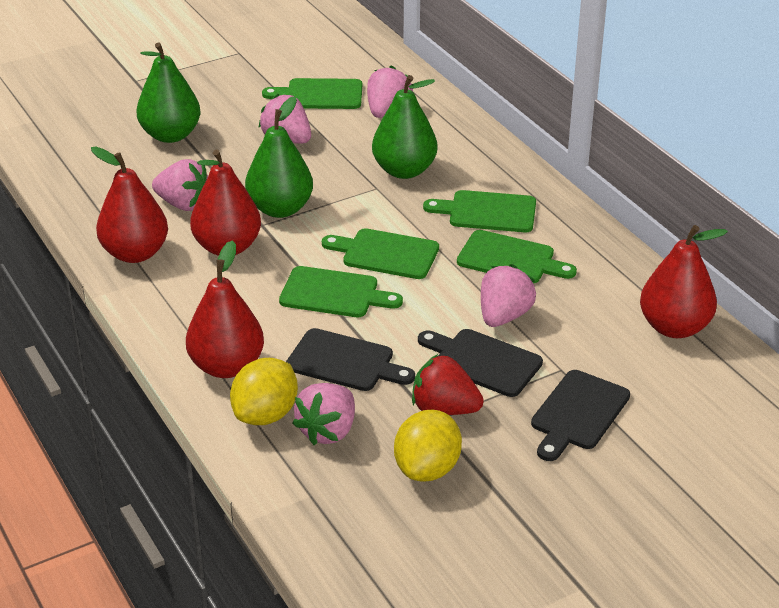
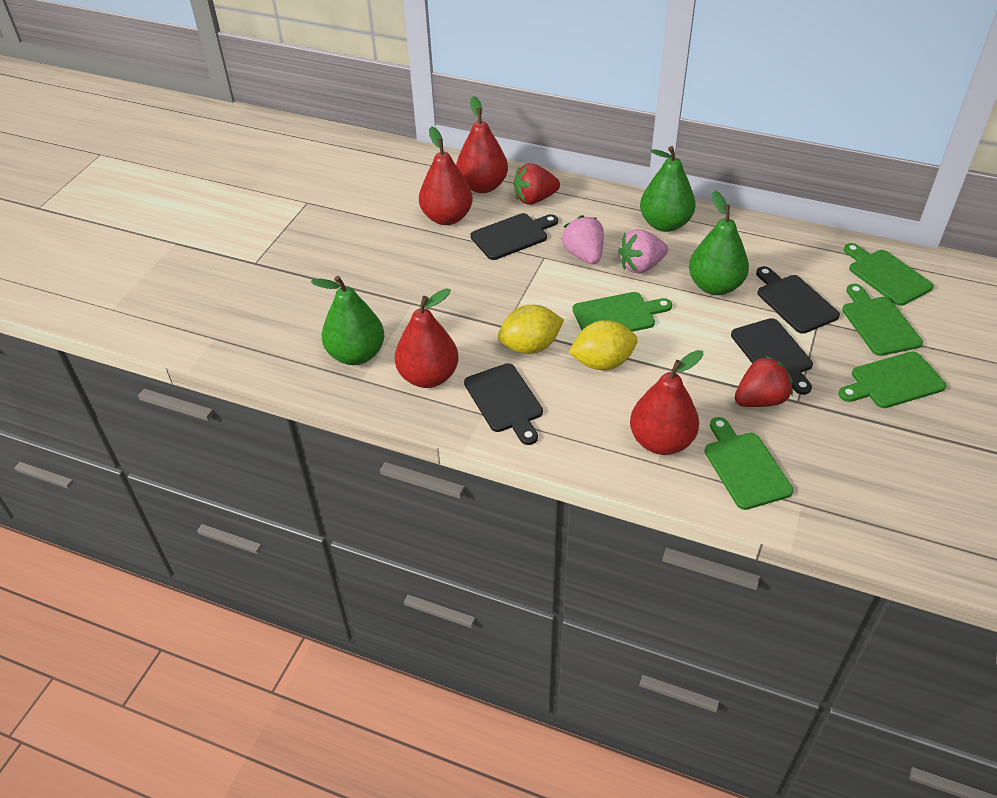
black cutting board: 3 -> 4
pink strawberry: 5 -> 2
red strawberry: 1 -> 2

